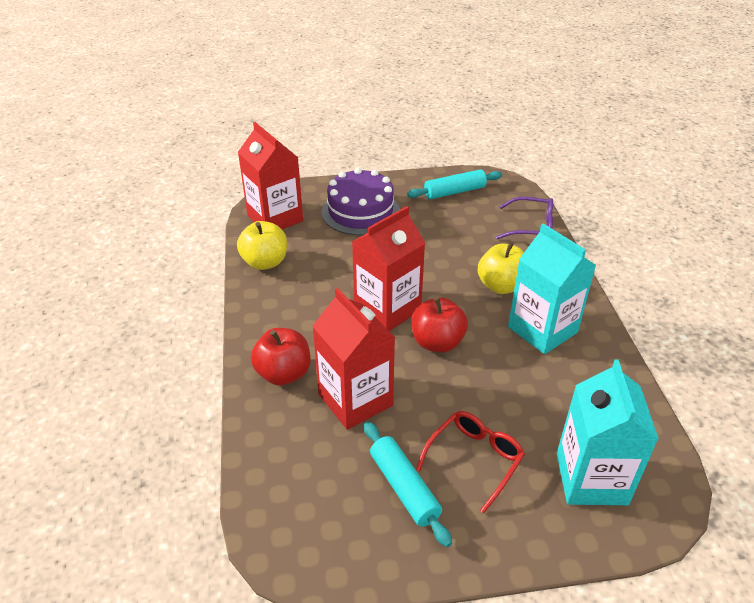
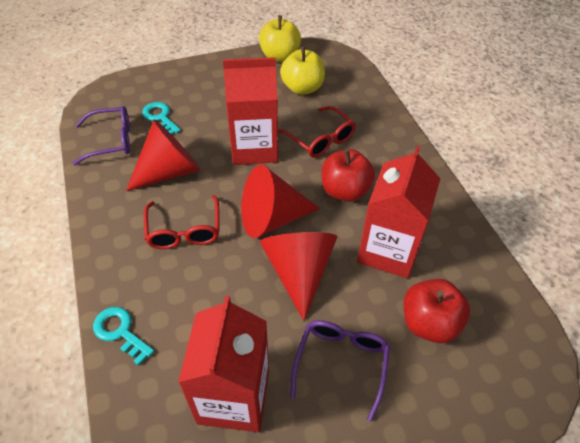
purple cake: 1 -> 0
purple glasses: 1 -> 2
red cone: 0 -> 3
red glasses: 1 -> 2
turquoise carton: 2 -> 0
turquoise key: 0 -> 2
turquoise rolling pin: 2 -> 0

